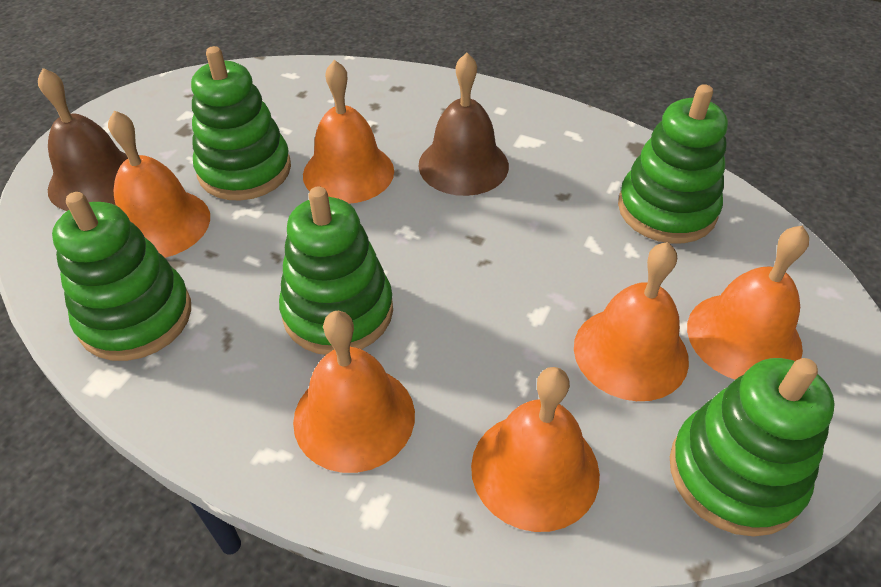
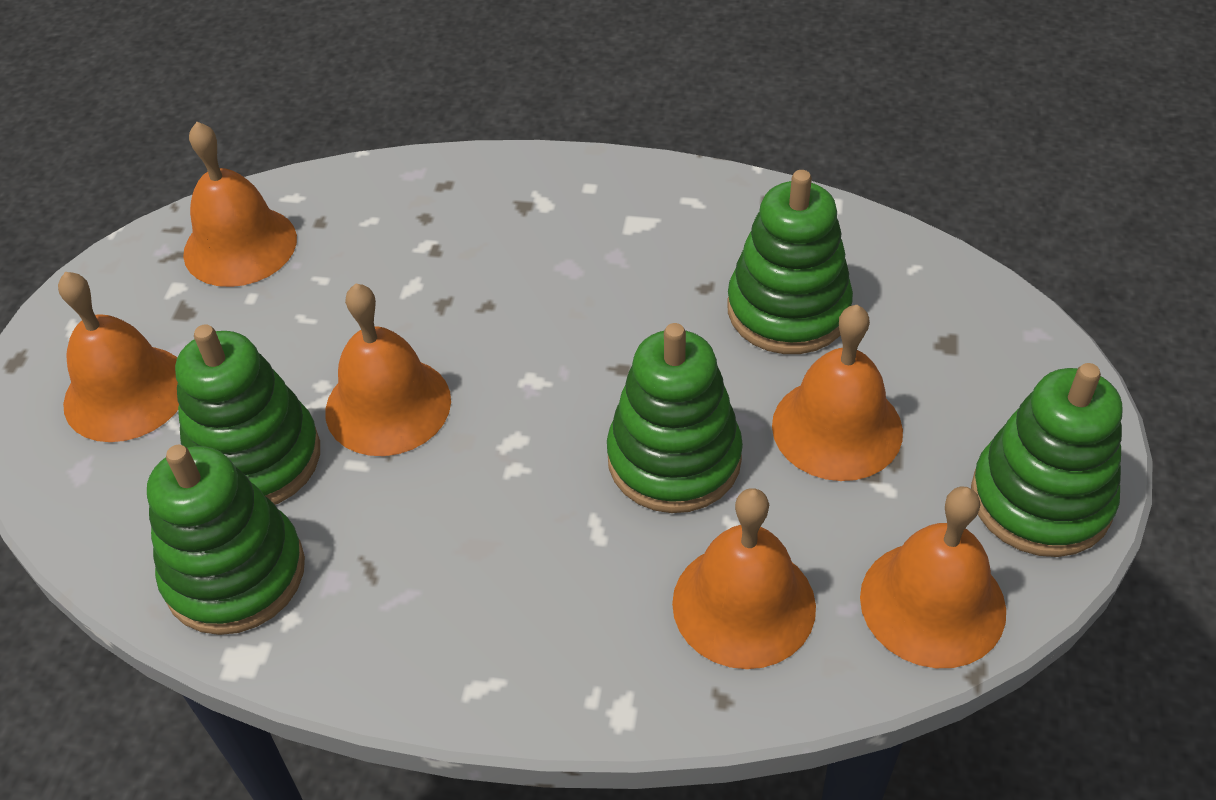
brown bell: 2 -> 0

